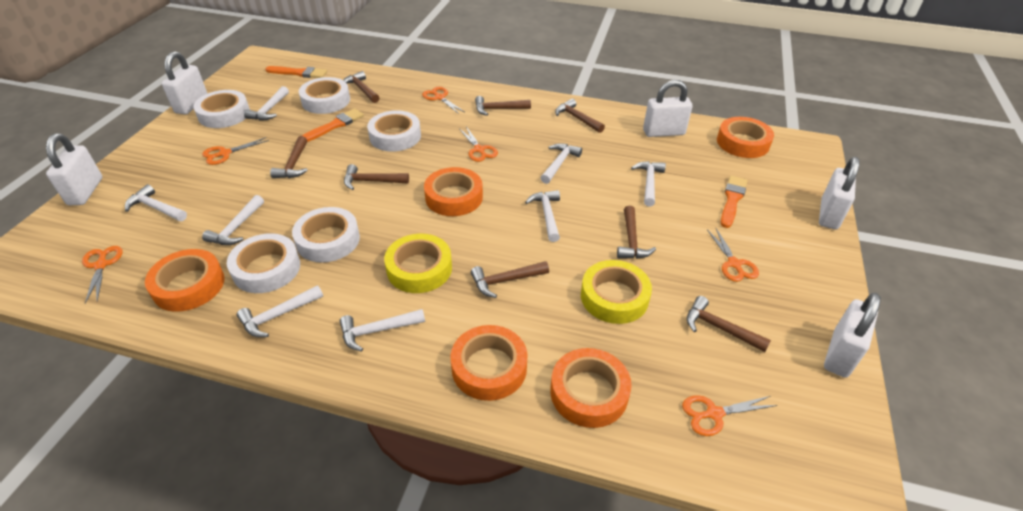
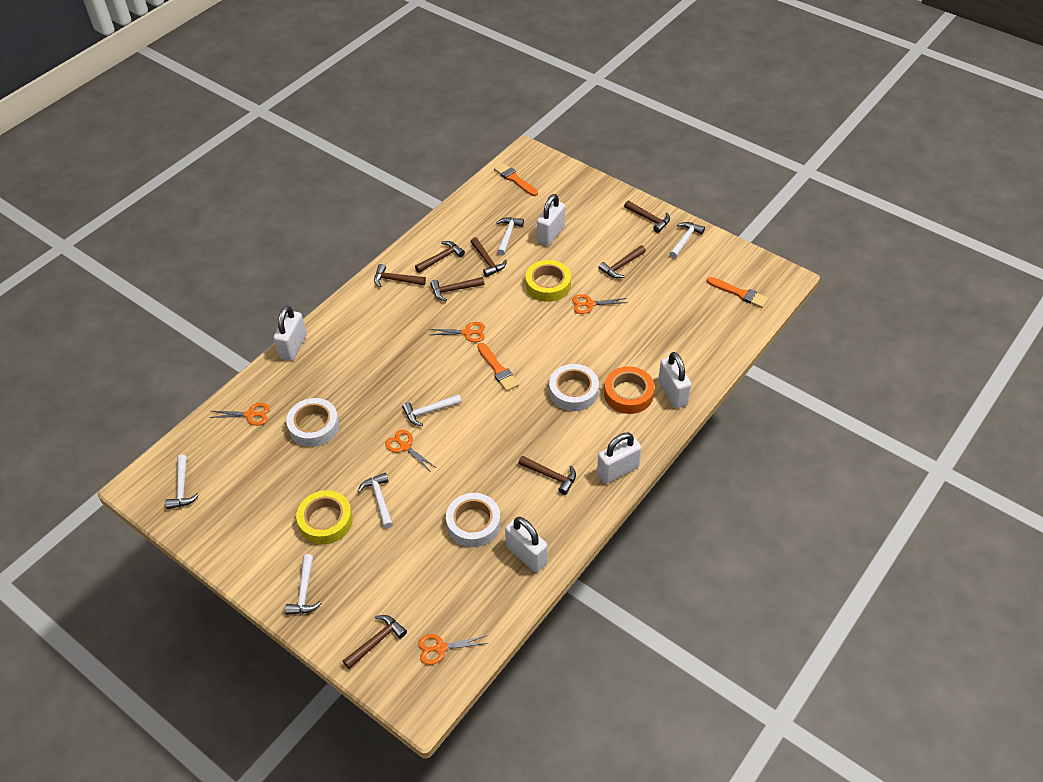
orange scissors: 6 -> 5
orange tape: 5 -> 1
white hammer: 8 -> 6
white tape: 5 -> 3

